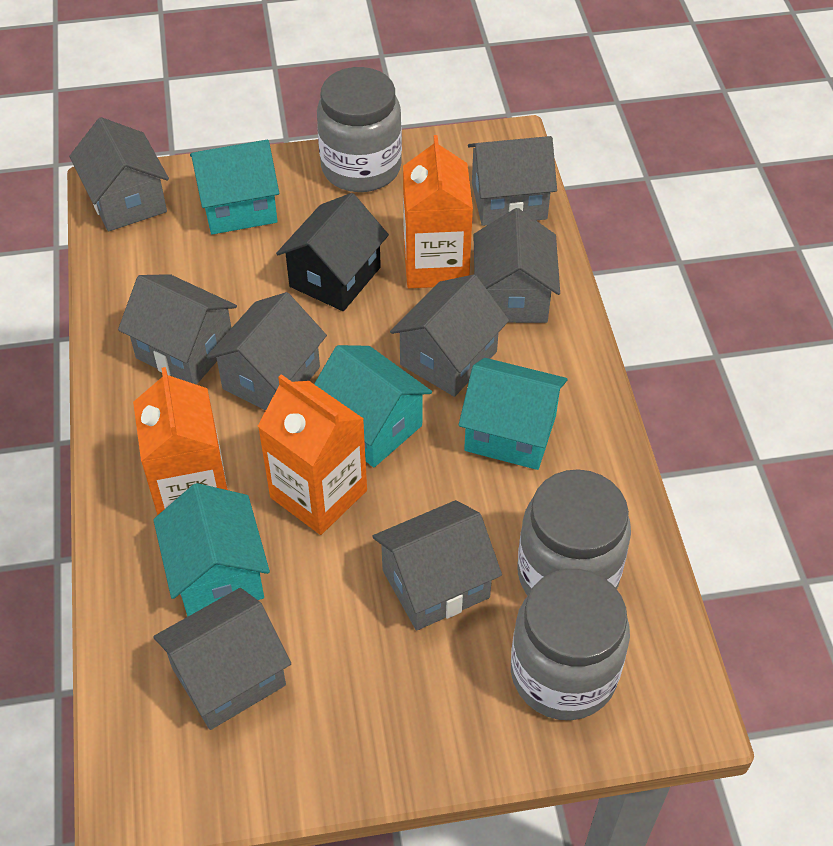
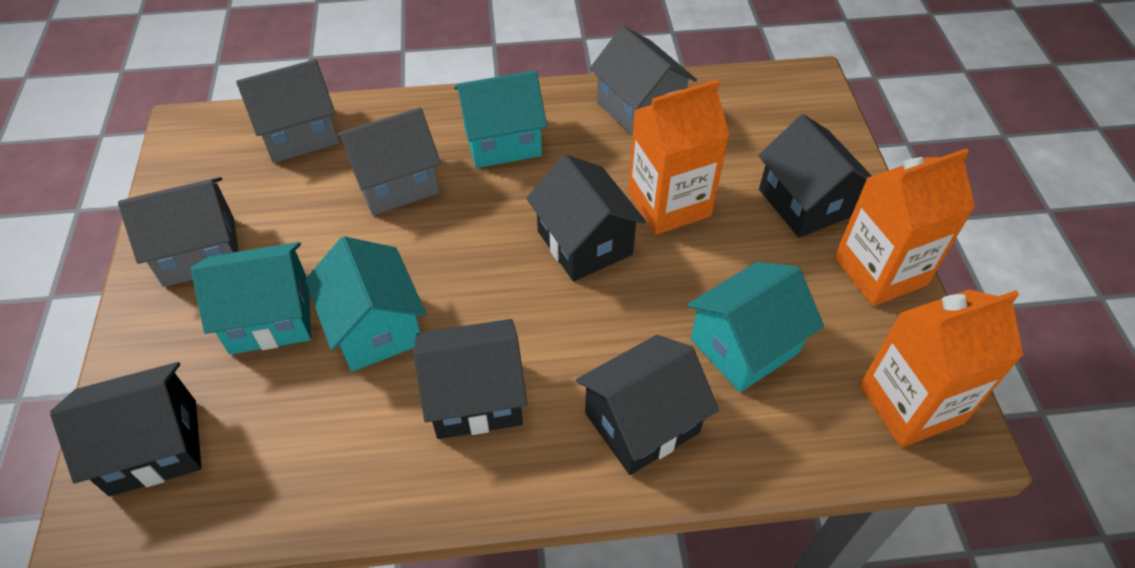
black house: 1 -> 5
grey house: 8 -> 4
grey jar: 3 -> 0

